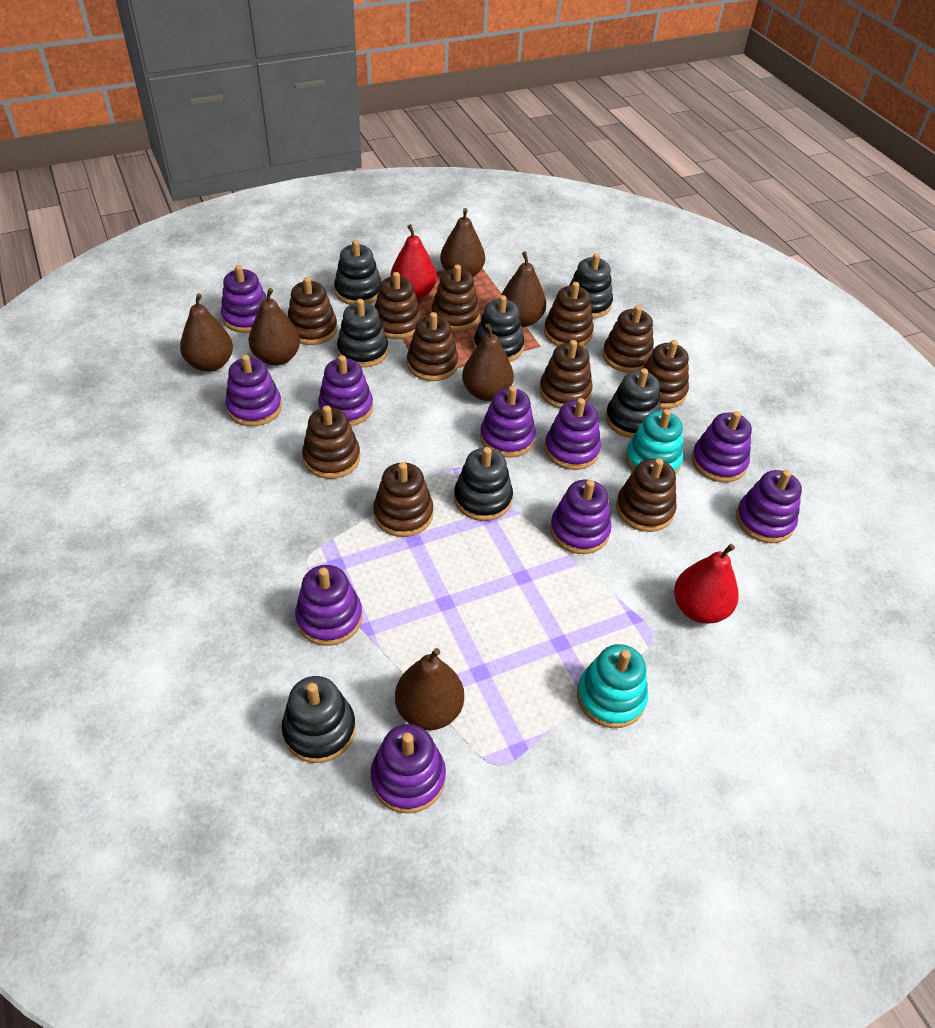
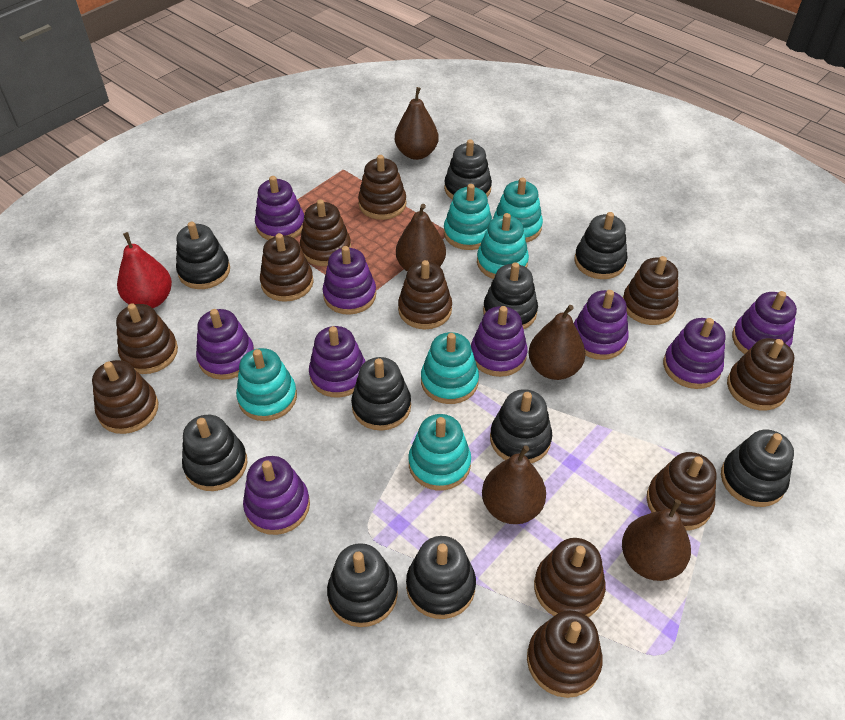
black stacking toy: 7 -> 10
brown pear: 6 -> 5
purple stacking toy: 10 -> 9
red pear: 2 -> 1
turquoise stacking toy: 2 -> 6

